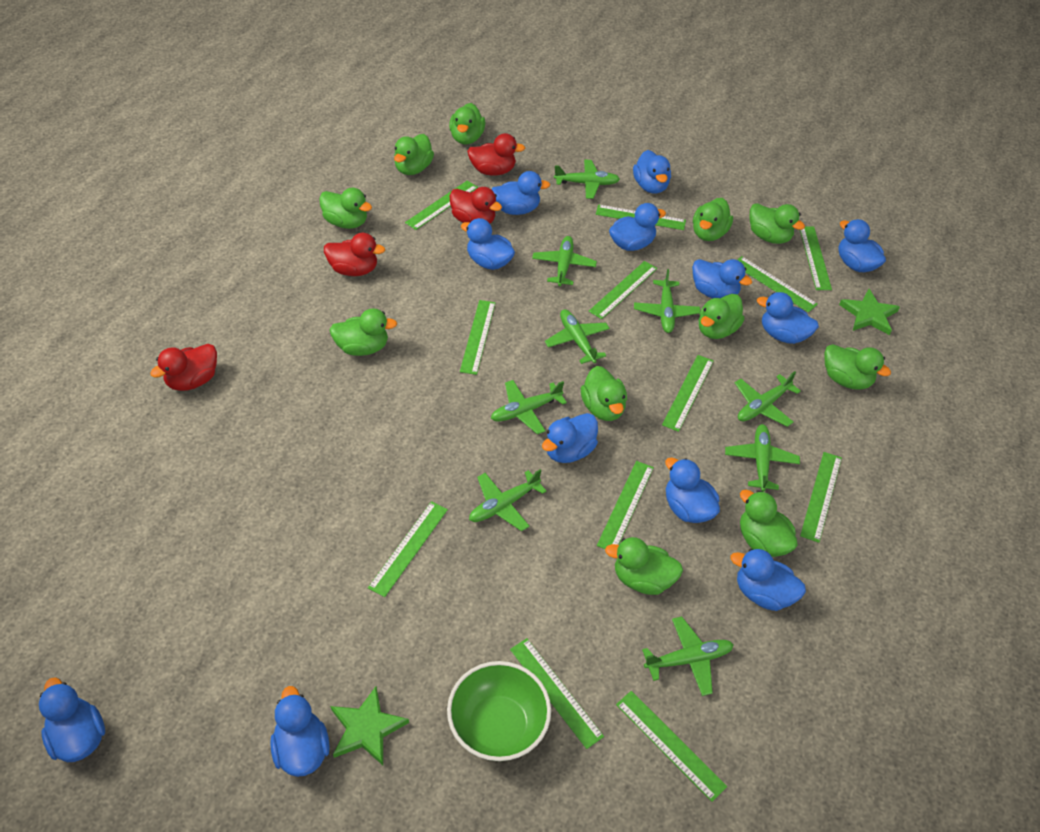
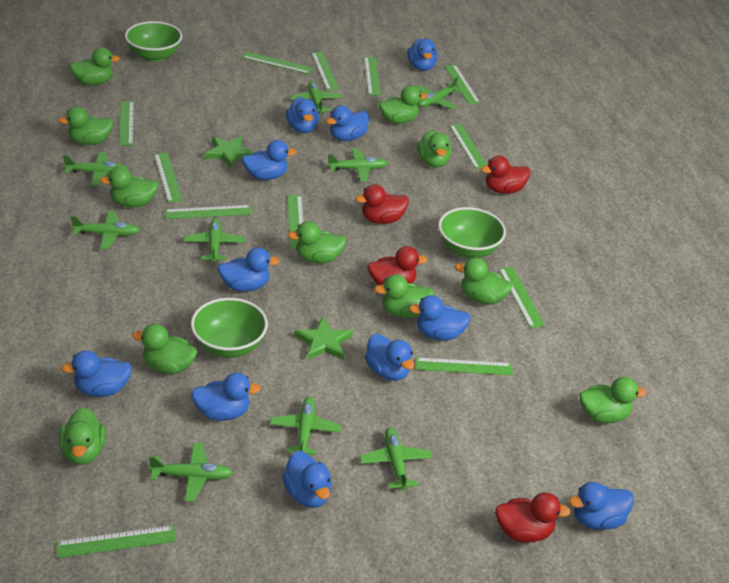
blue duck: 12 -> 11
green bowl: 1 -> 3

